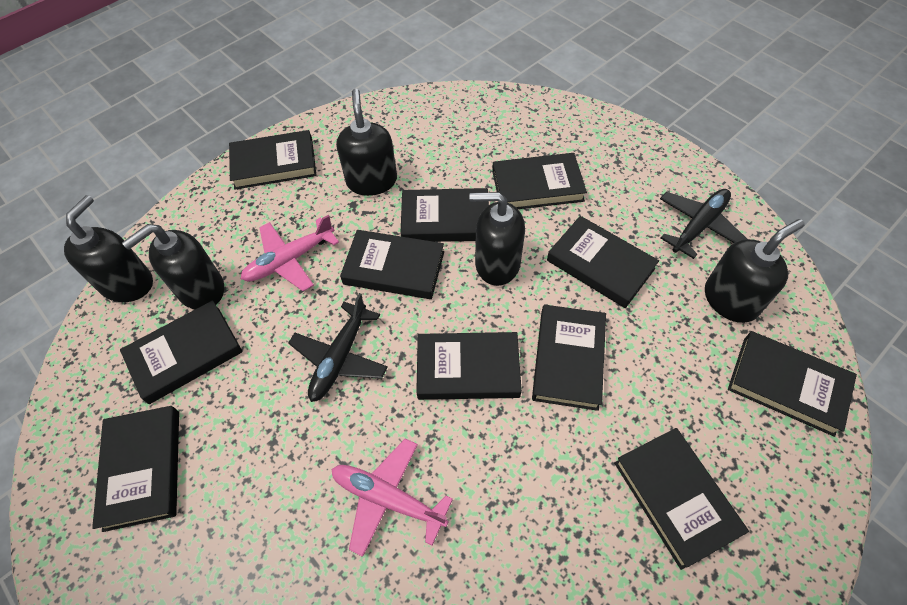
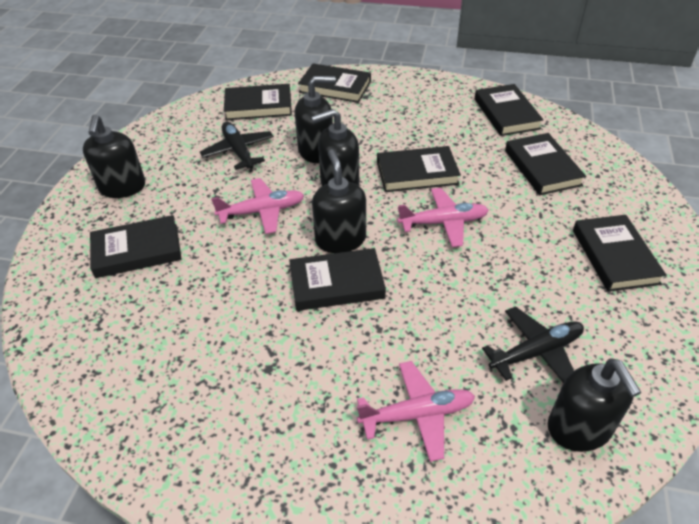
black book: 11 -> 8
pink plane: 2 -> 3

